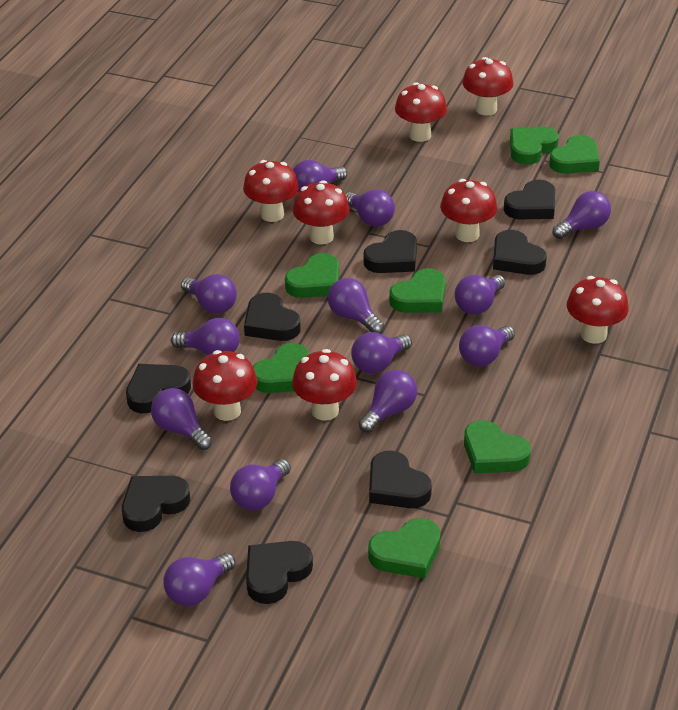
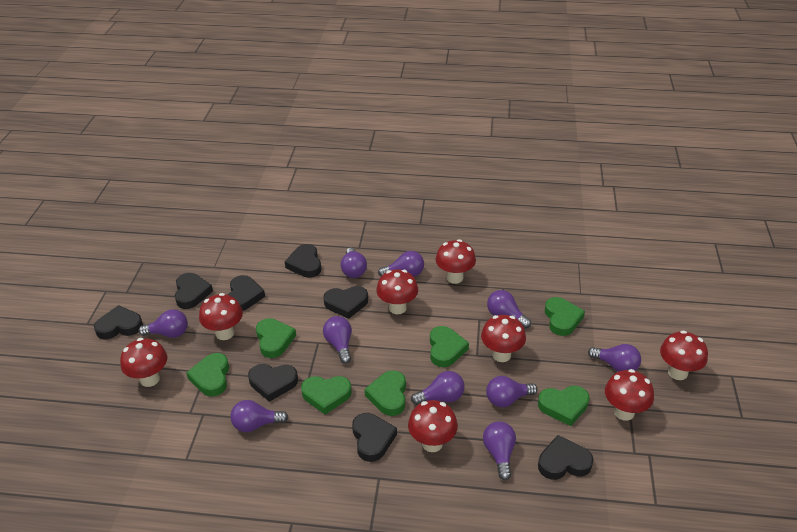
purple light bulb: 13 -> 10

